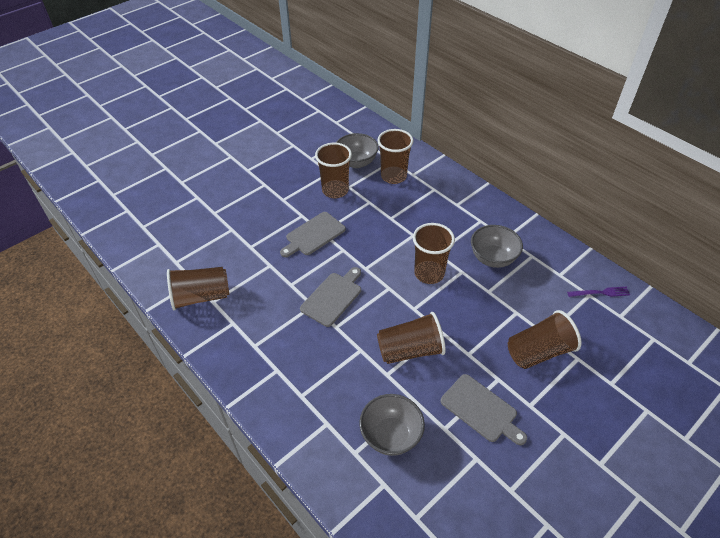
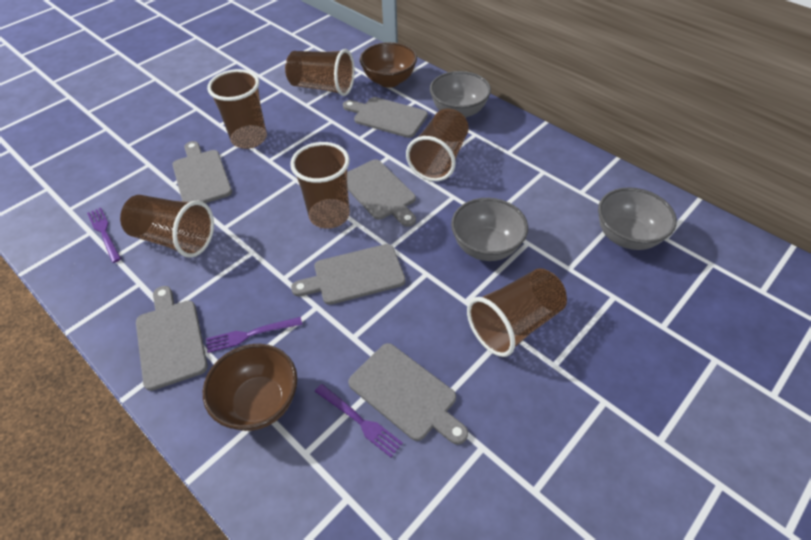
brown bowl: 0 -> 2
grey cutting board: 3 -> 6
purple fork: 1 -> 3

